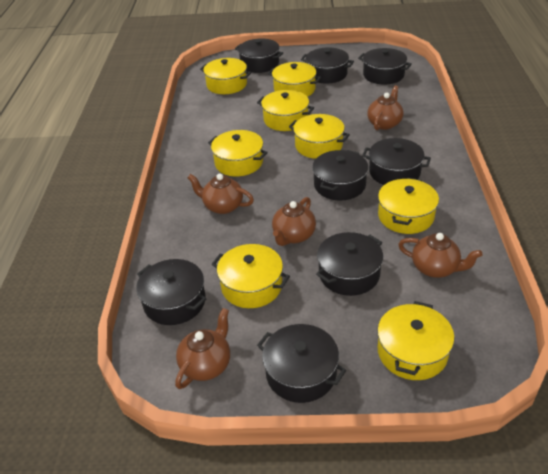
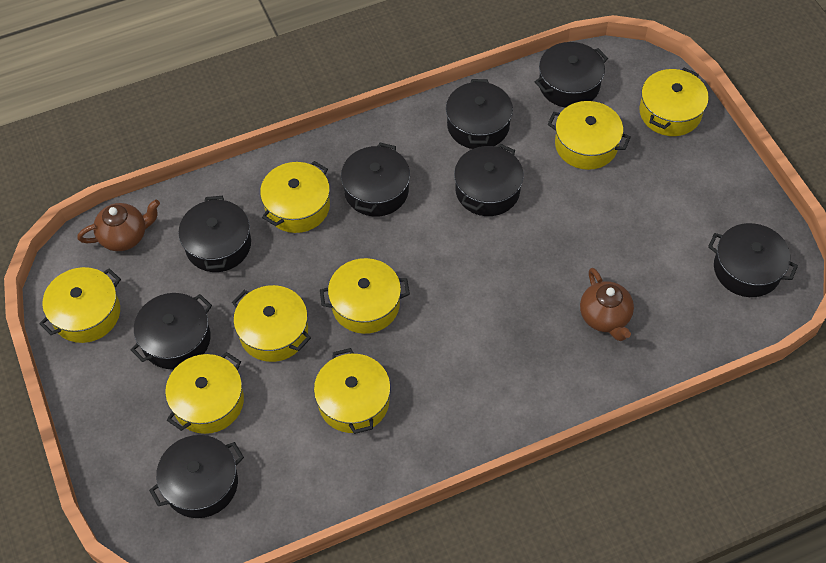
brown teapot: 5 -> 2

